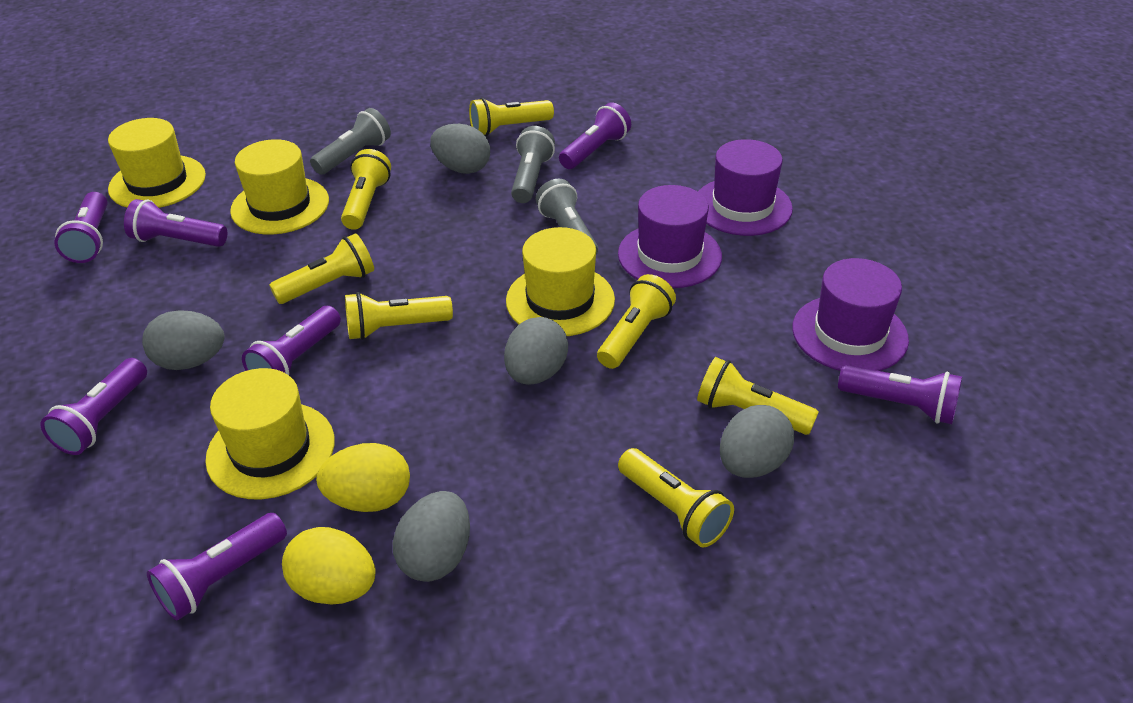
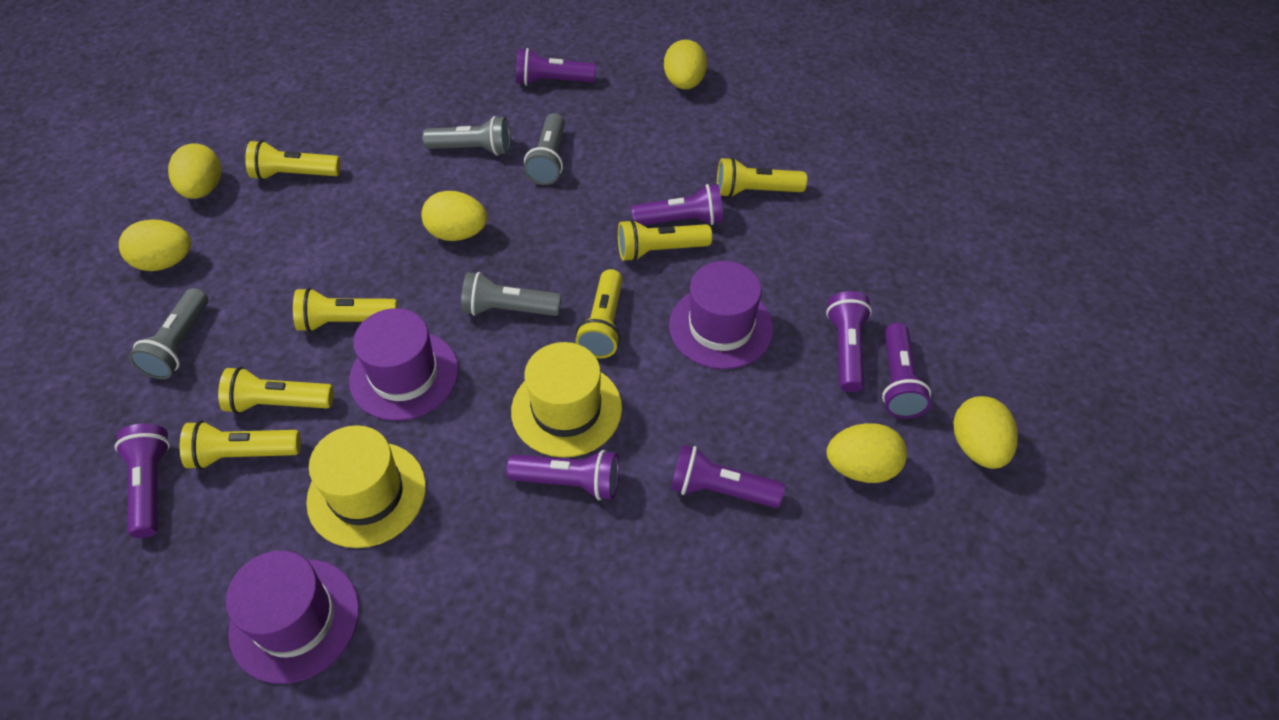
grey egg: 5 -> 0
grey flashlight: 3 -> 4
yellow egg: 2 -> 6
yellow hat: 4 -> 2

